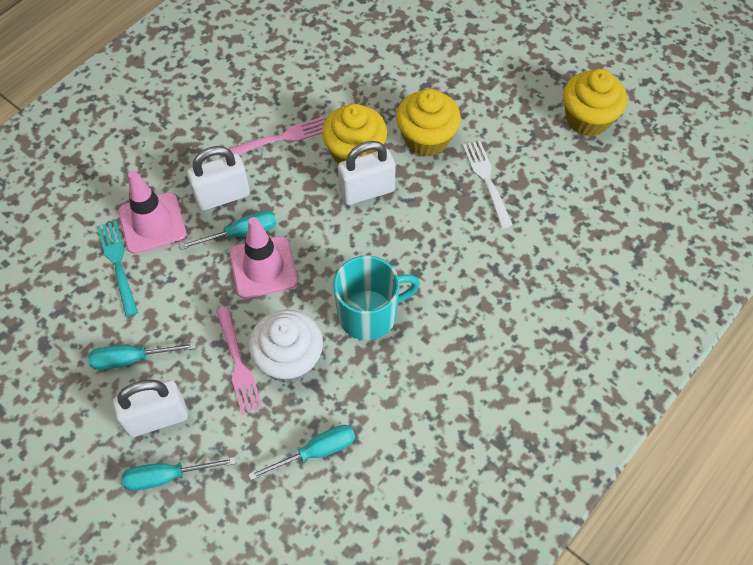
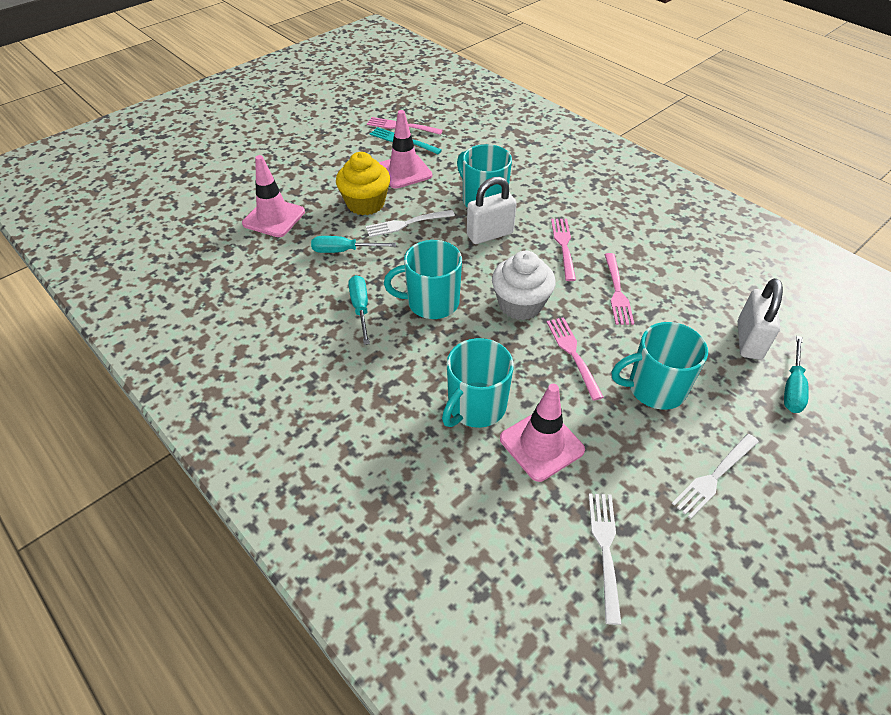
pink fork: 2 -> 4
pink traffic cone: 2 -> 3
turquoise mug: 1 -> 4
turquoise screwdriver: 4 -> 3
white fork: 1 -> 3
white padlock: 3 -> 2
yellow cupcake: 3 -> 1

